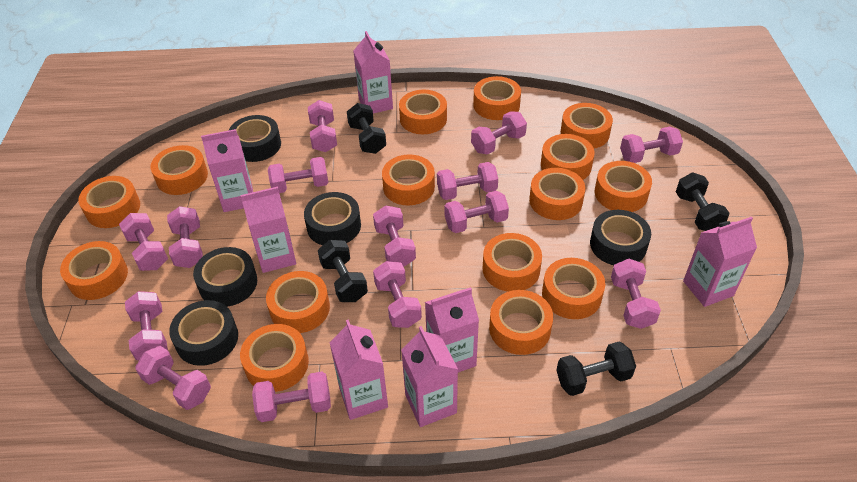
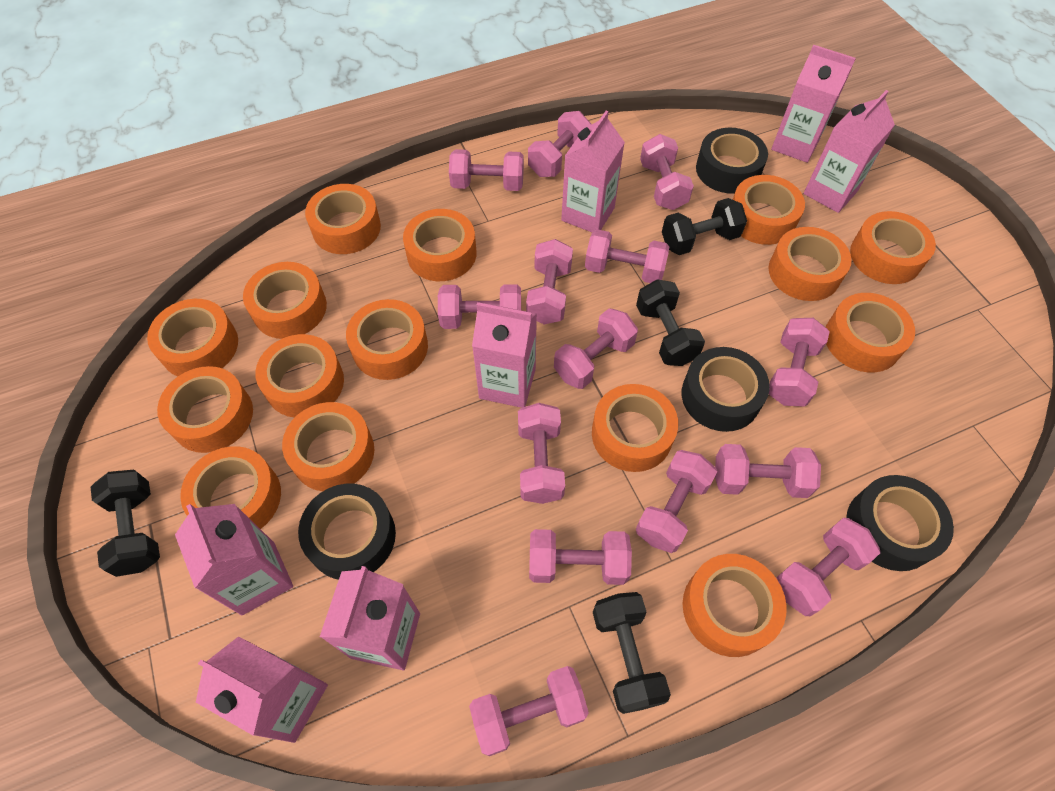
black tape: 5 -> 4

